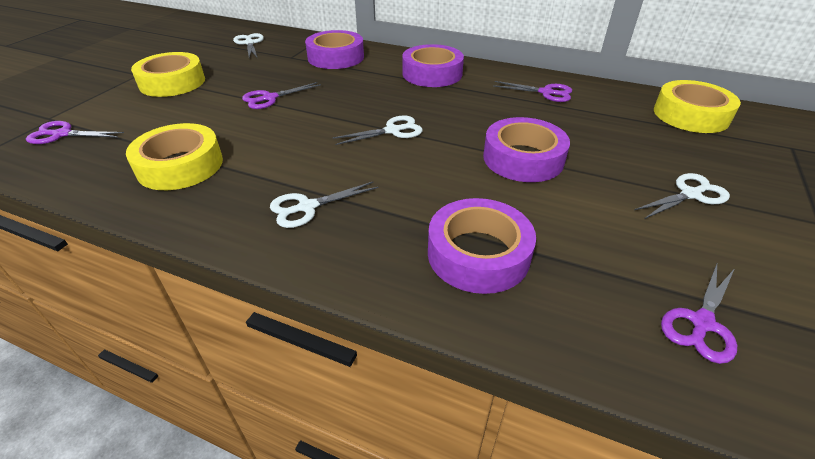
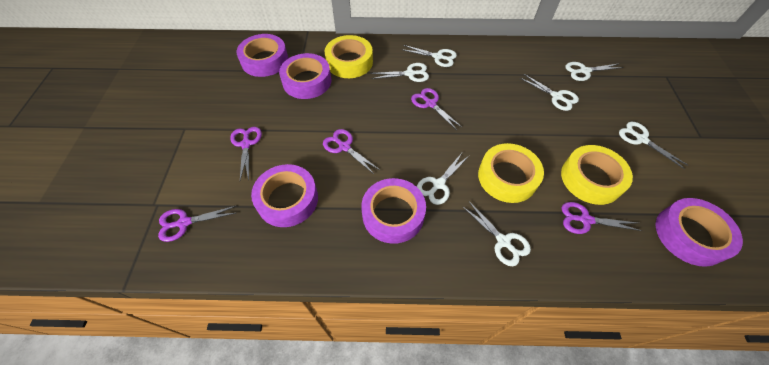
purple scissors: 4 -> 5
purple tape: 4 -> 5
white scissors: 4 -> 7

